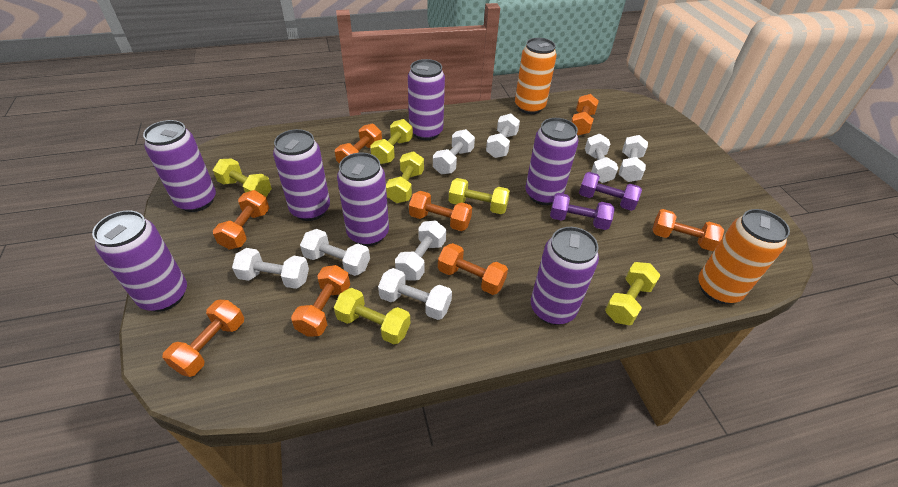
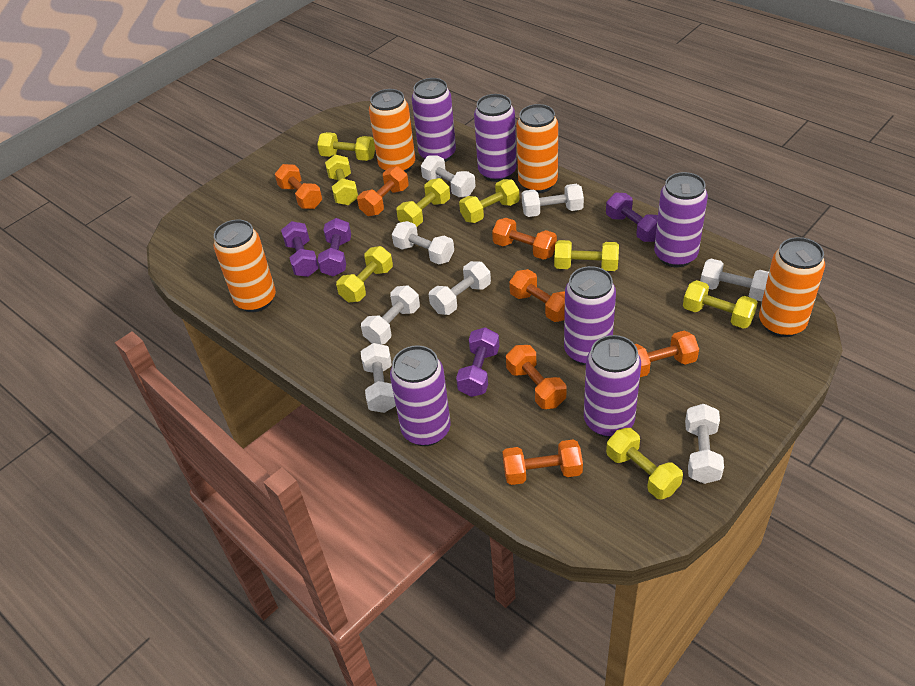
orange can: 2 -> 4
orange dumbbell: 8 -> 7
purple can: 7 -> 6
purple dumbbell: 2 -> 4
yellow dumbbell: 6 -> 8

